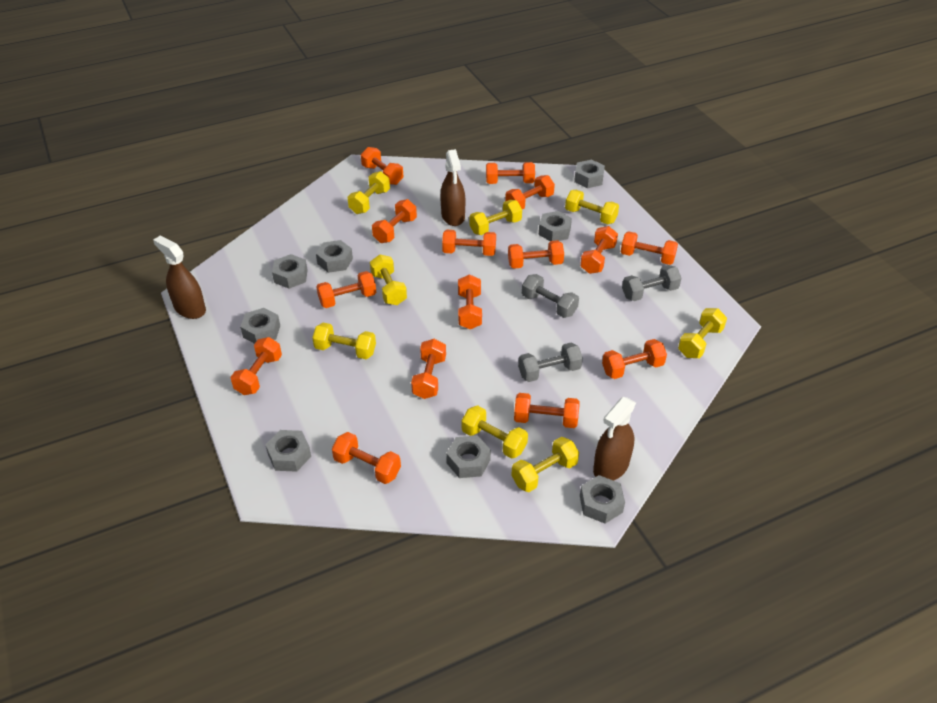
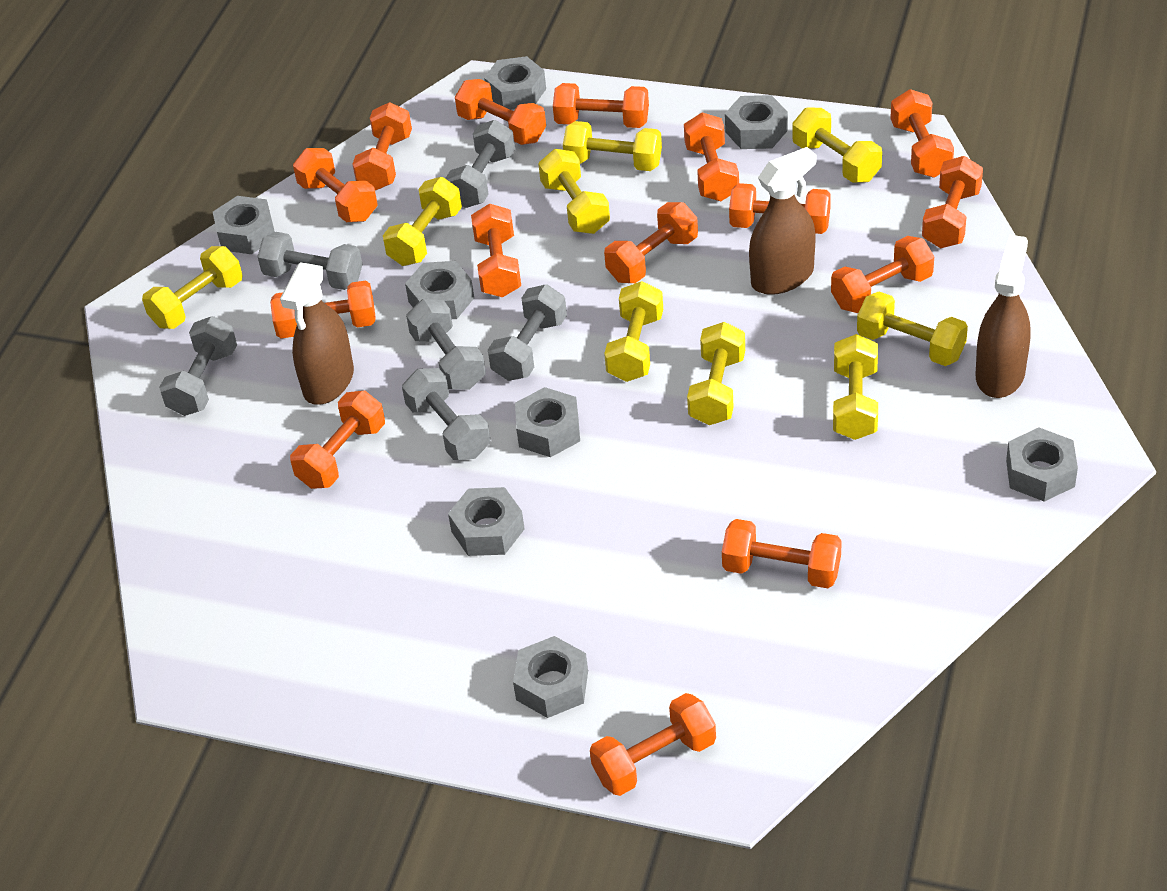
grey dumbbell: 3 -> 6
yellow dumbbell: 8 -> 9

